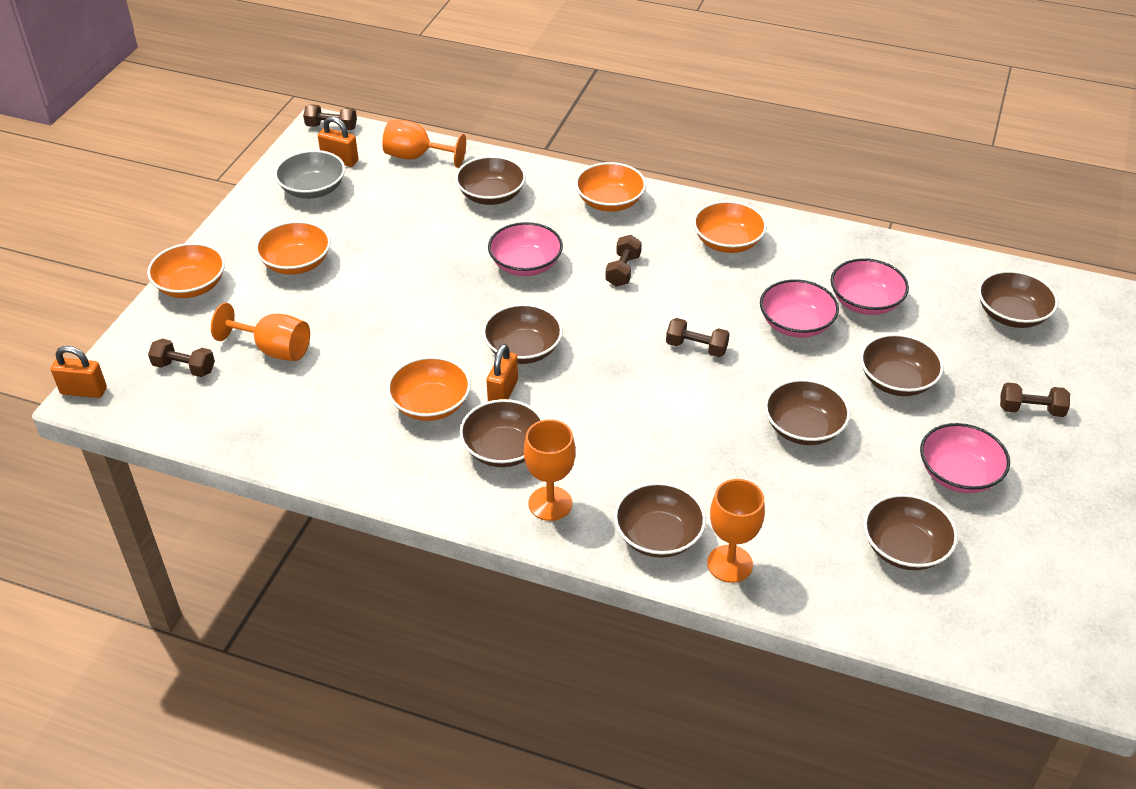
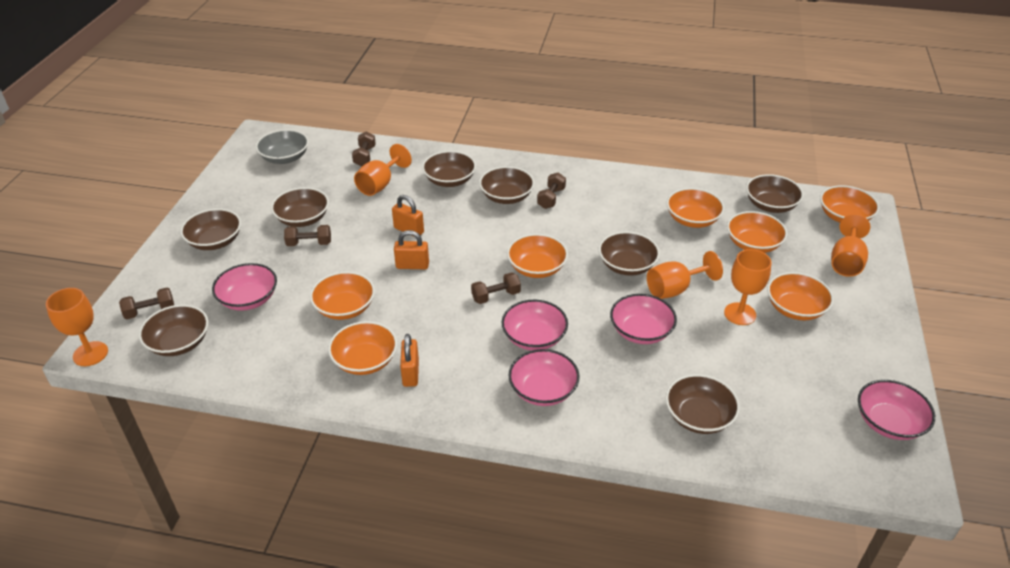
orange bowl: 5 -> 7
orange goblet: 4 -> 5
pink bowl: 4 -> 5

